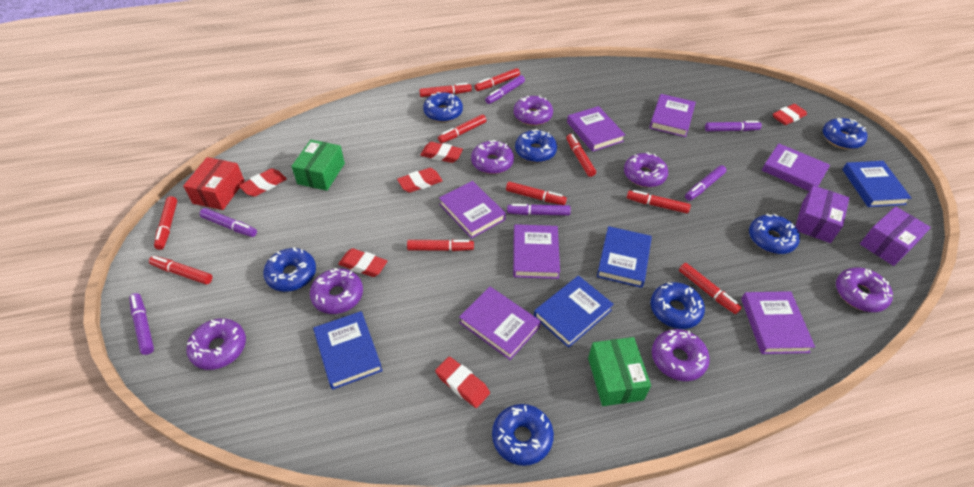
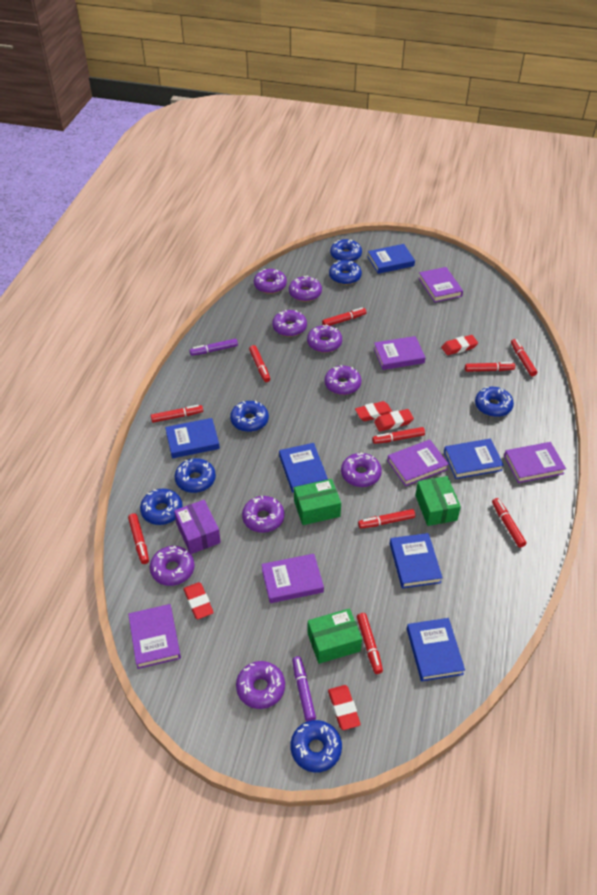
blue book: 4 -> 6
green box: 2 -> 3
purple book: 7 -> 6
purple box: 2 -> 1
purple donut: 7 -> 9
purple marker: 6 -> 2
red box: 1 -> 0
red eraser: 6 -> 5

